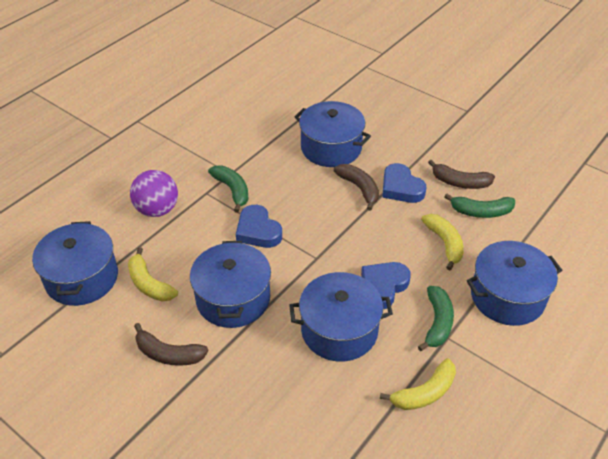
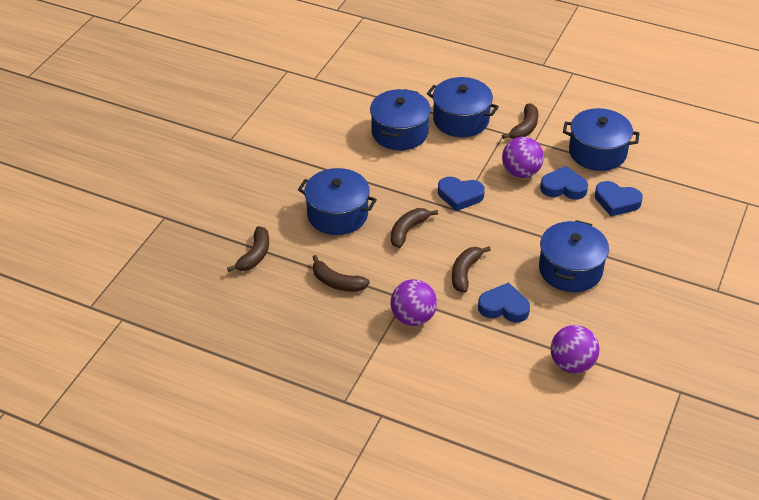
blue heart: 3 -> 4
brown banana: 3 -> 5
green banana: 3 -> 0
purple ball: 1 -> 3
yellow banana: 3 -> 0

